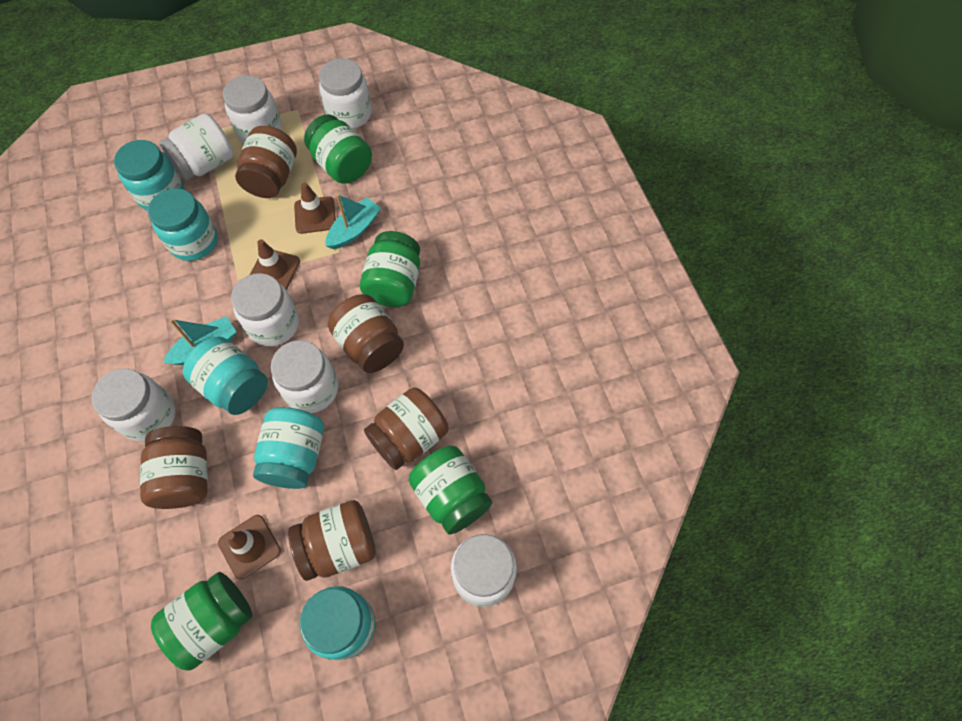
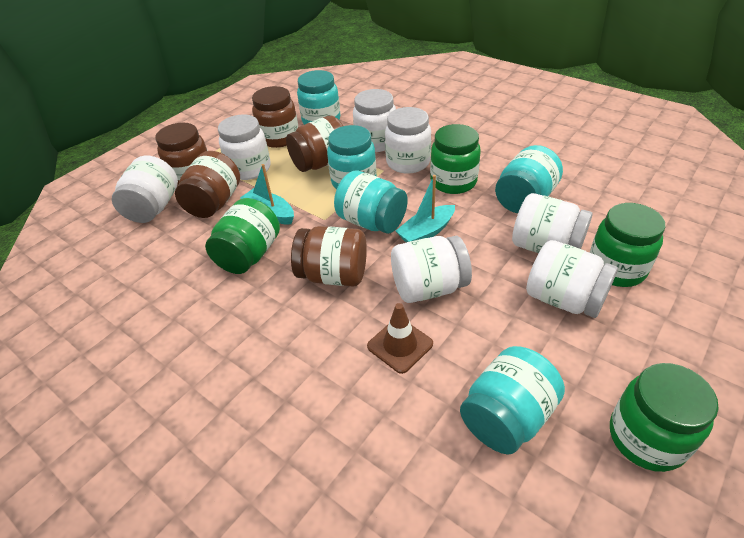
brown traffic cone: 3 -> 1

